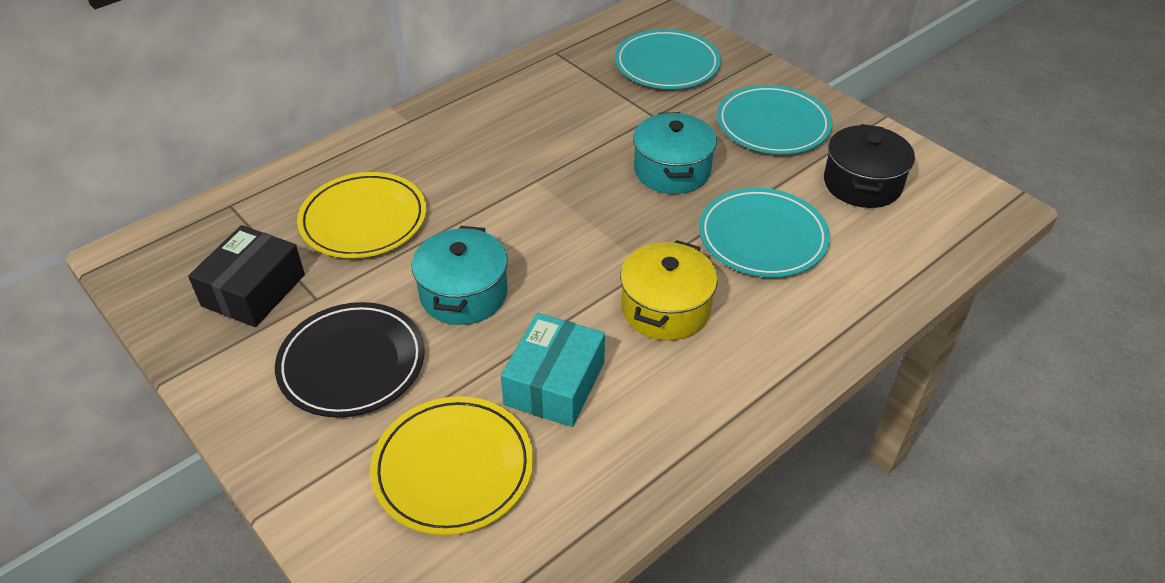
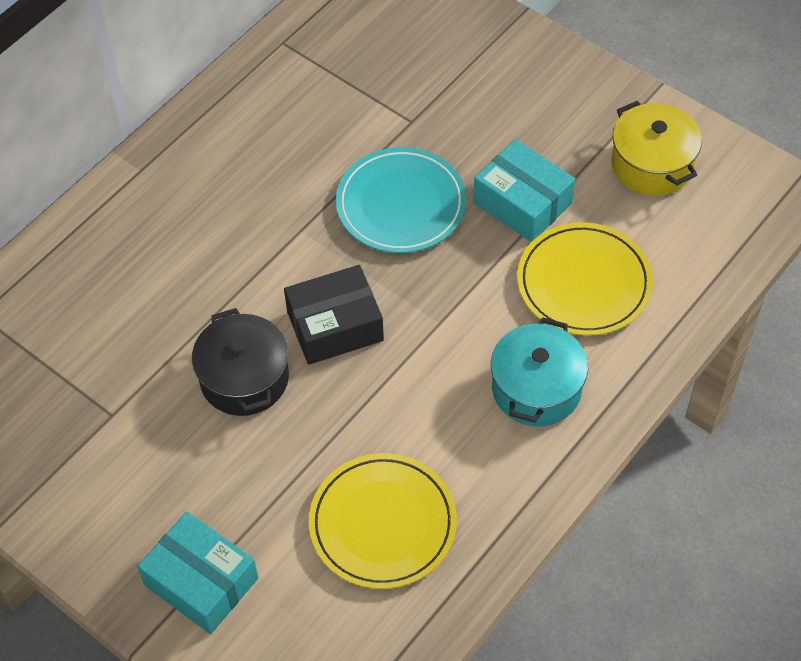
black plate: 1 -> 0
turquoise box: 1 -> 2
turquoise plate: 3 -> 1
turquoise pot: 2 -> 1

